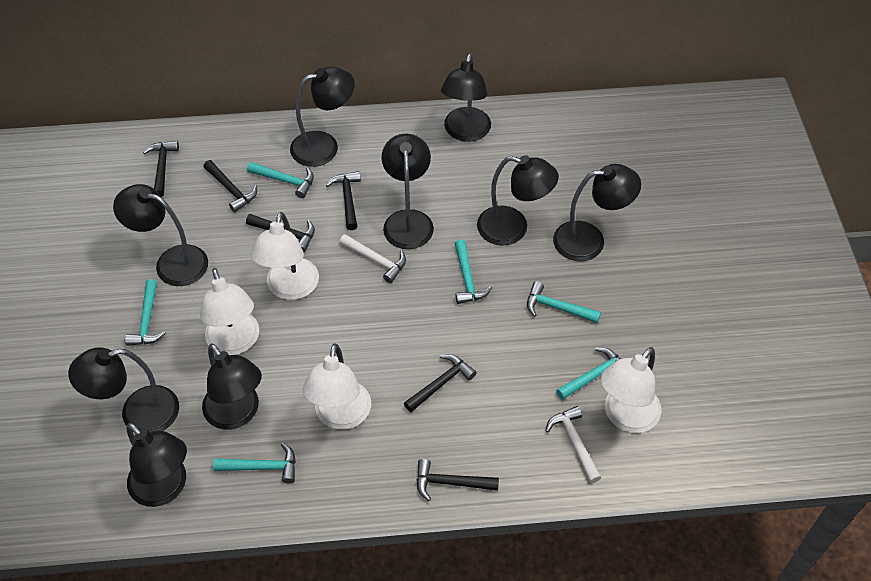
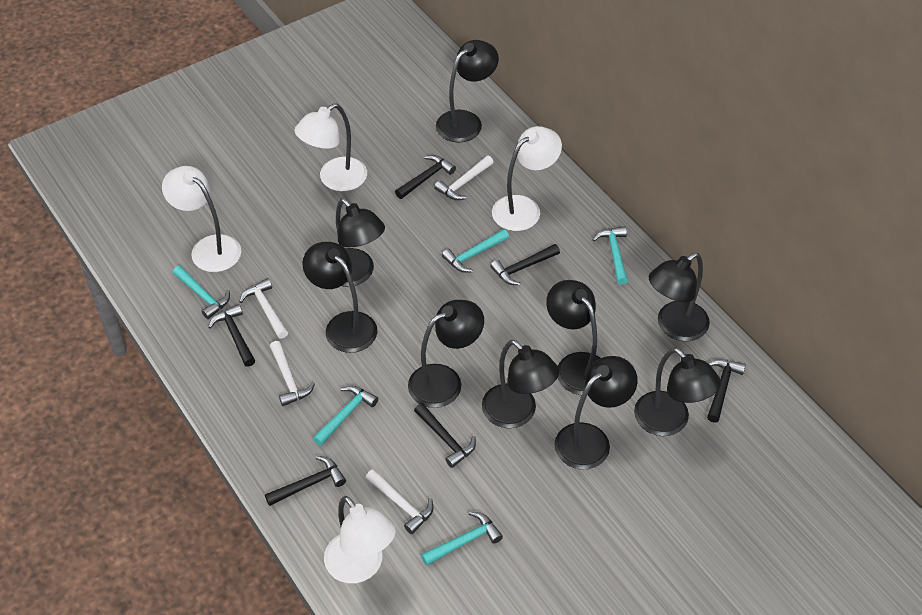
turquoise hammer: 6 -> 5
white hammer: 2 -> 4

